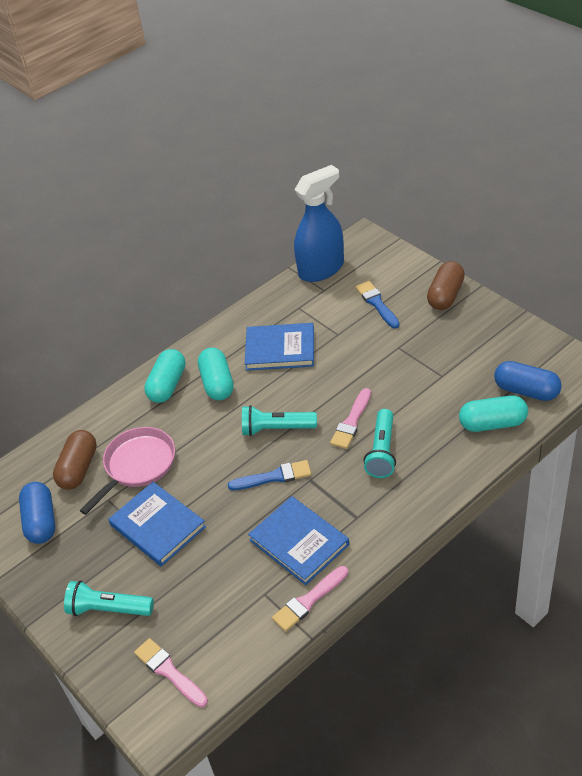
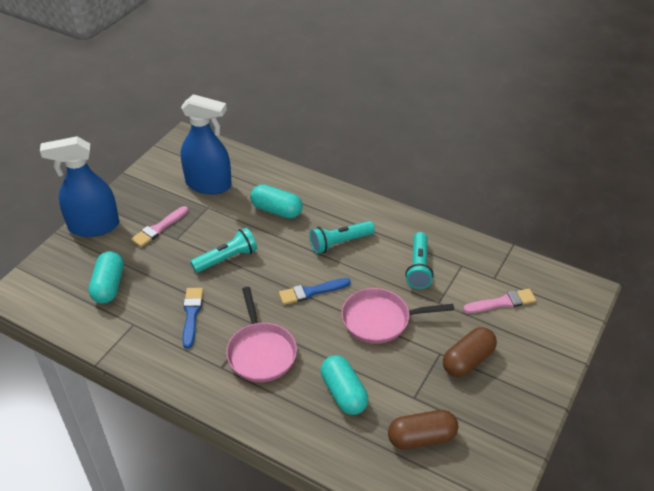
blue book: 3 -> 0
blue capsule: 2 -> 0
blue spray bottle: 1 -> 2
pink brush: 3 -> 2
pink pan: 1 -> 2

